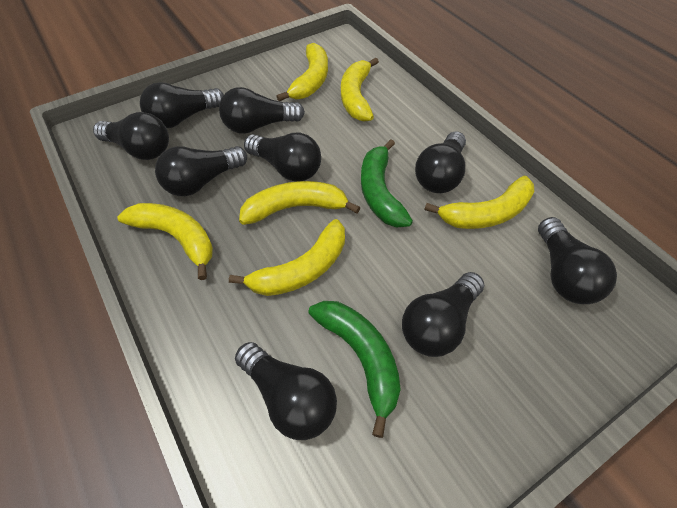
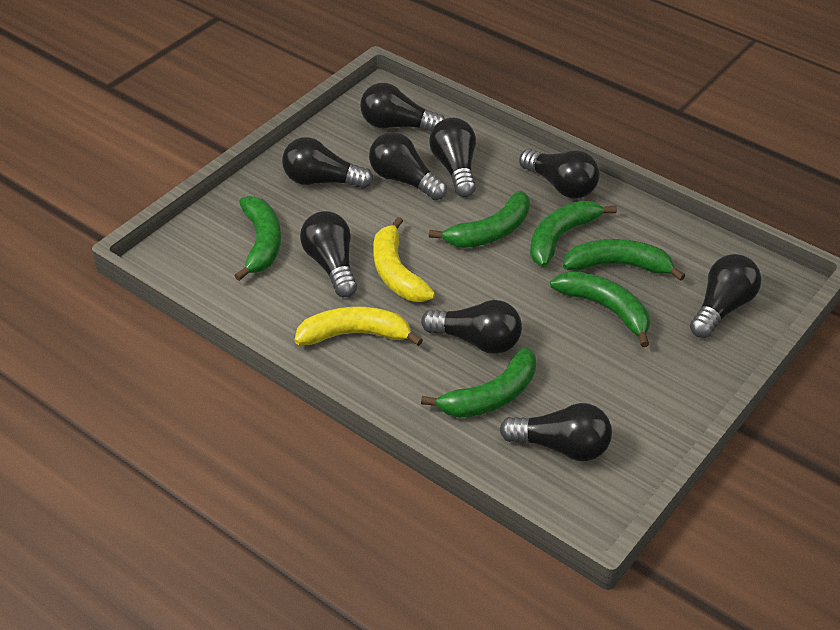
green banana: 2 -> 6
yellow banana: 6 -> 2

